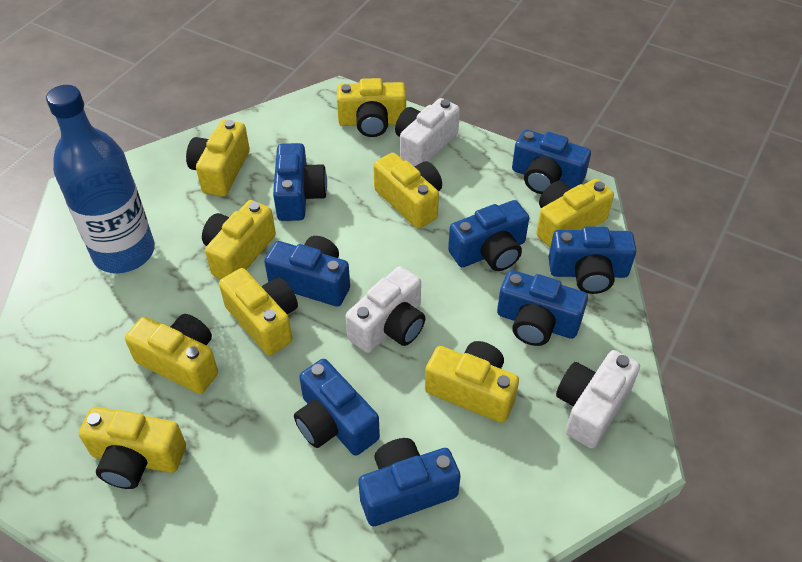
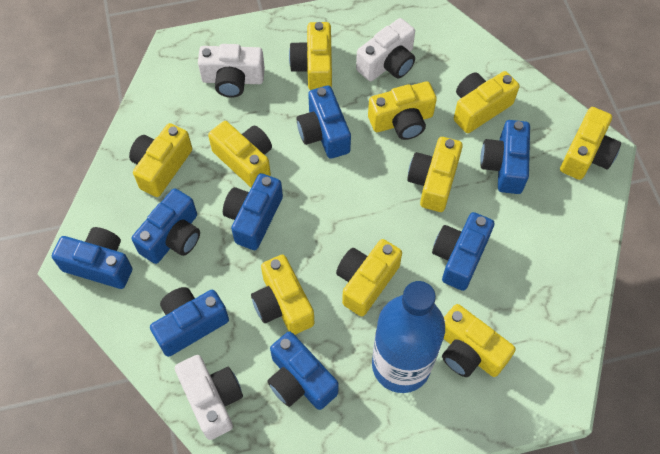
yellow camera: 9 -> 10

